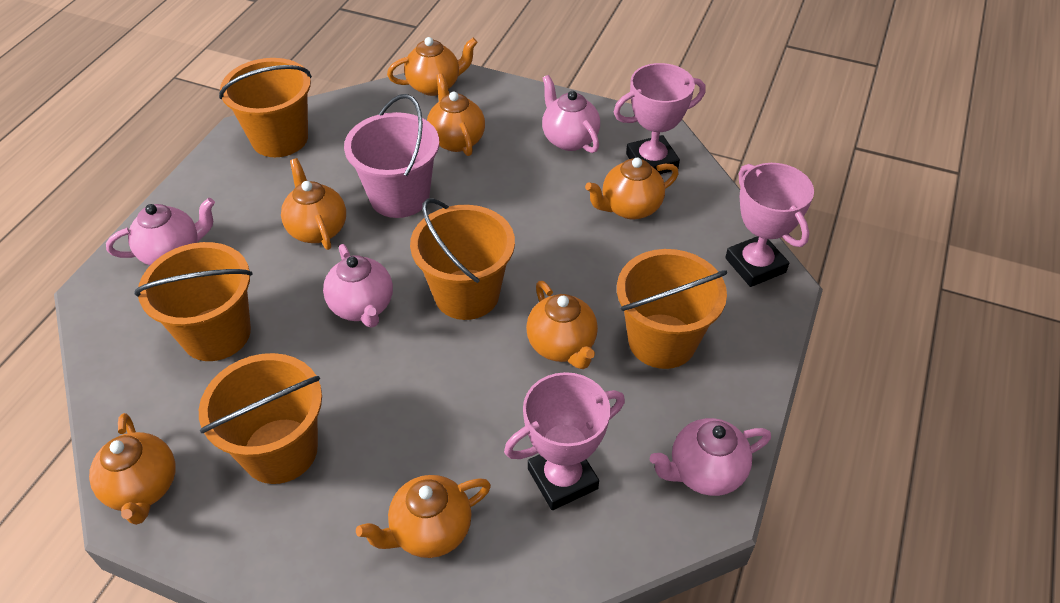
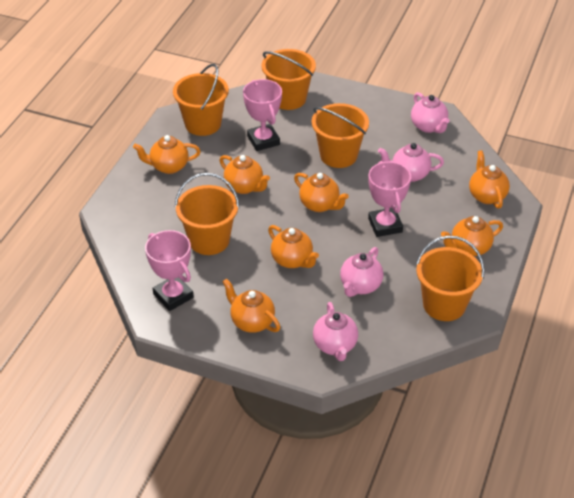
pink bucket: 1 -> 0

